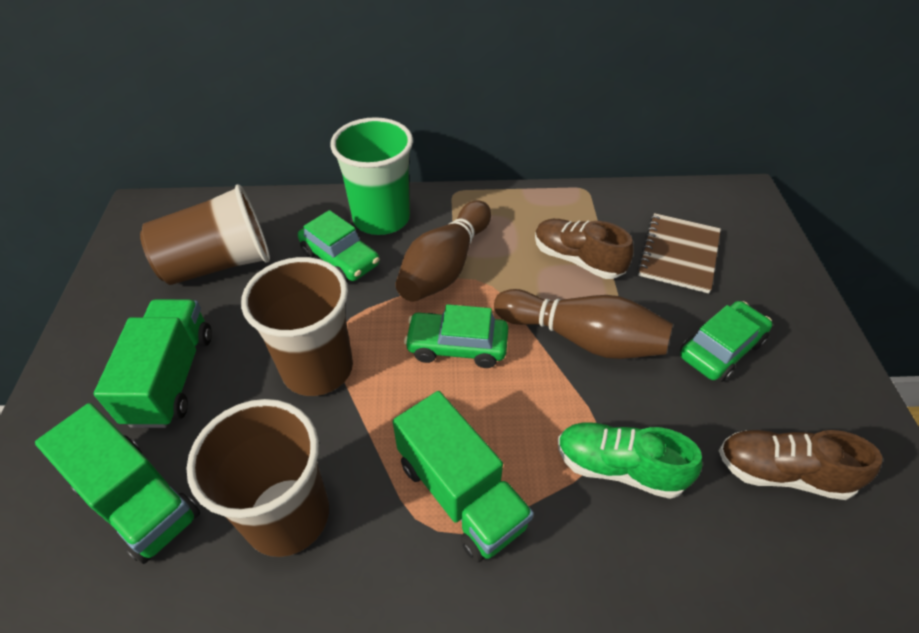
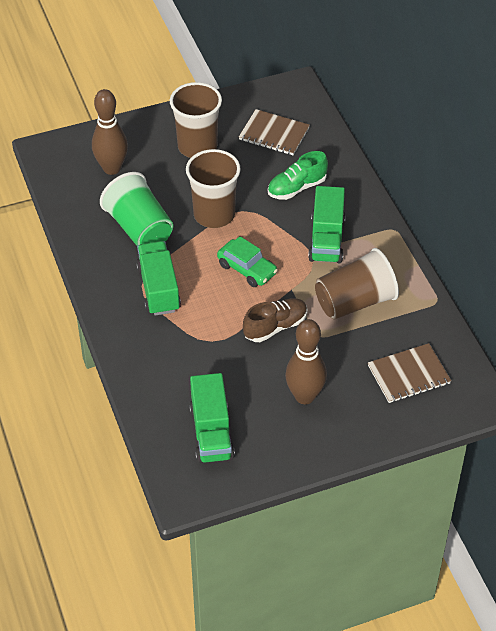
brown notebook: 1 -> 2
brown shoe: 2 -> 1
green car: 3 -> 1

